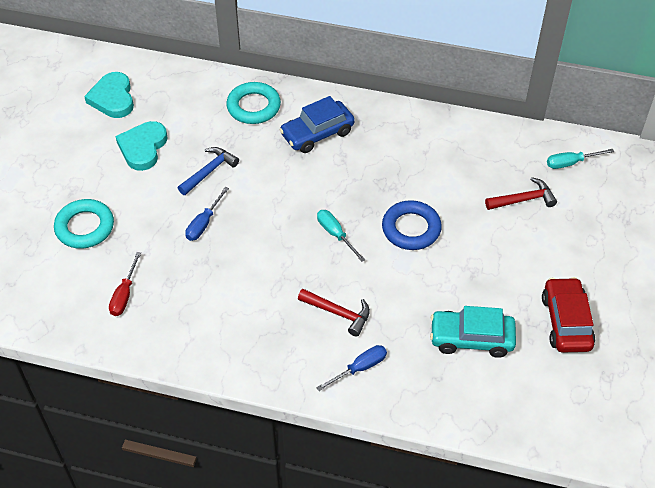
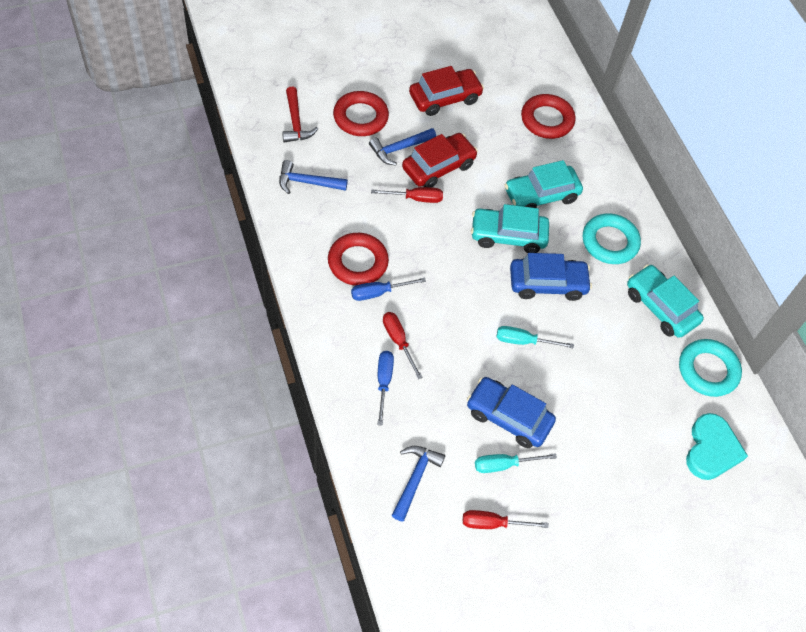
blue car: 1 -> 2
blue hammer: 1 -> 3
blue ring: 1 -> 0
red car: 1 -> 2
red hammer: 2 -> 1
red ring: 0 -> 3
red screwdriver: 1 -> 3
turquoise car: 1 -> 3
turquoise heart: 2 -> 1

